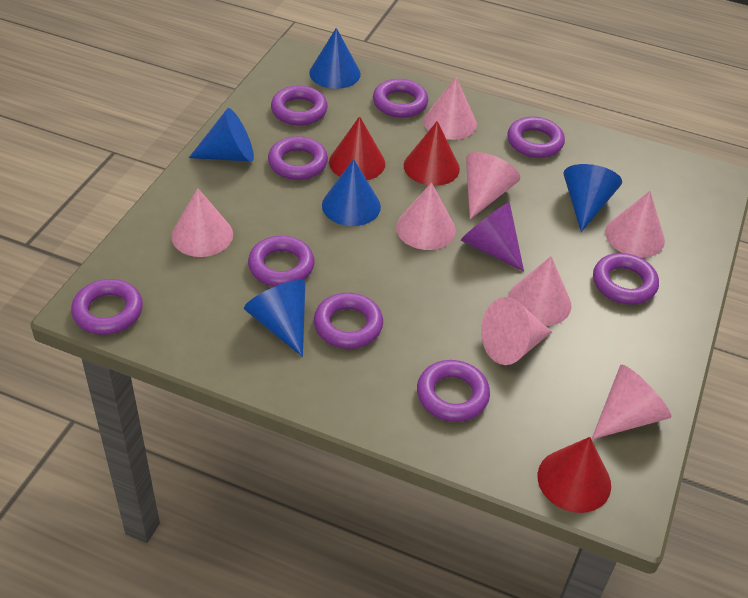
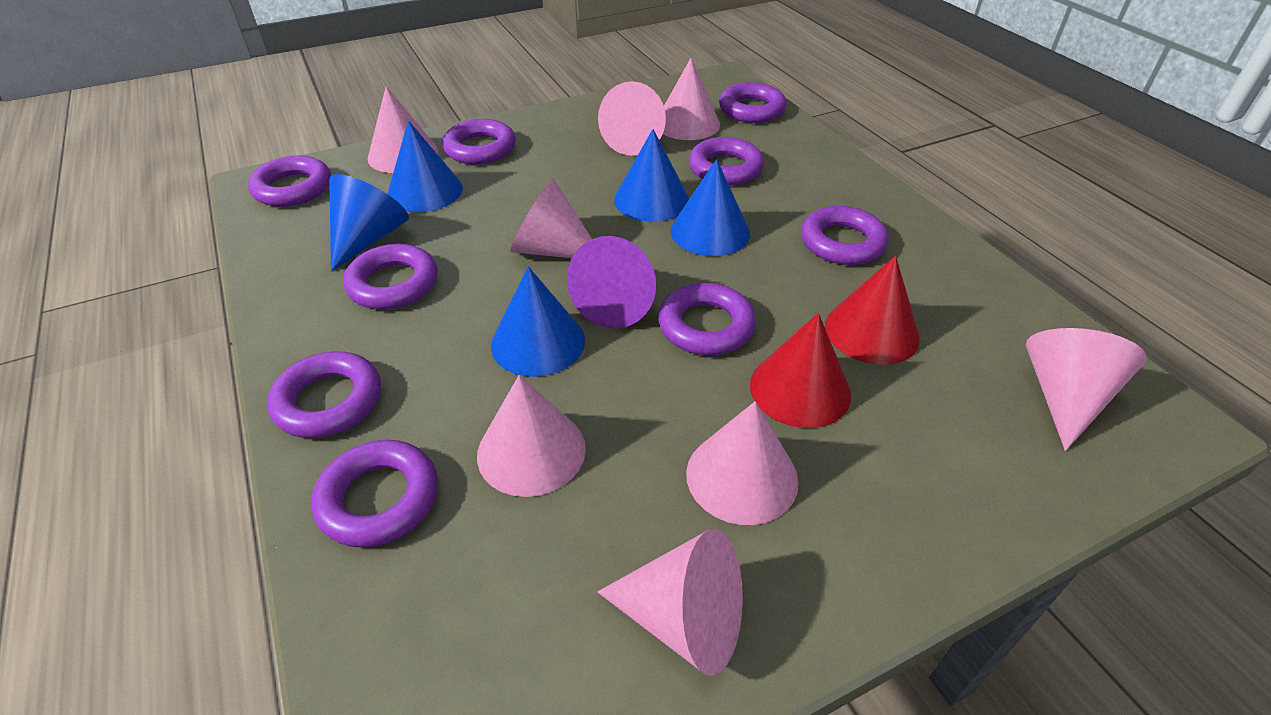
red cone: 3 -> 2

